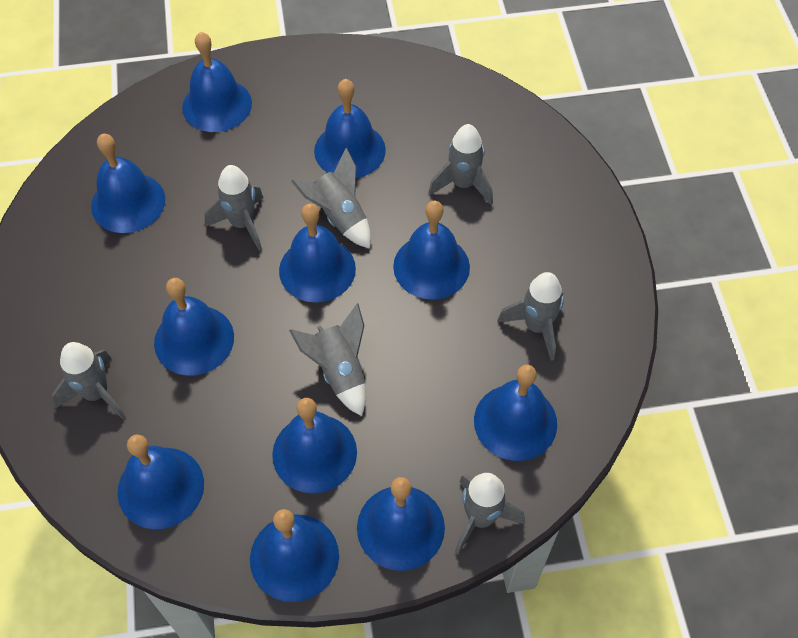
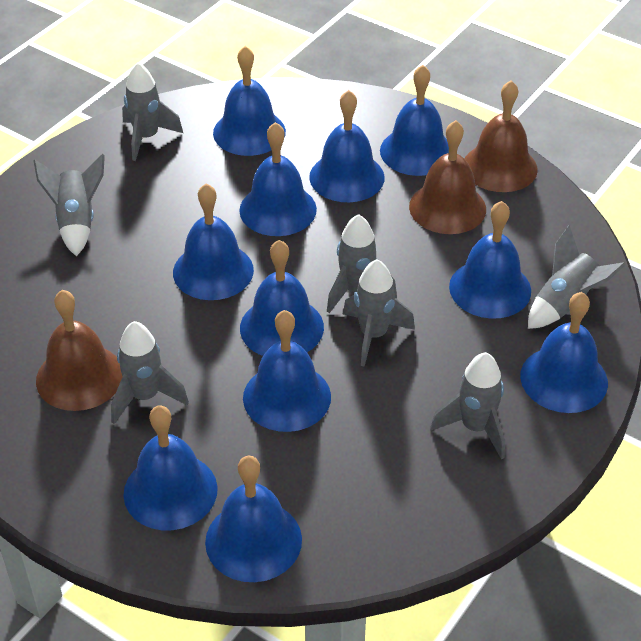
brown bell: 0 -> 3

